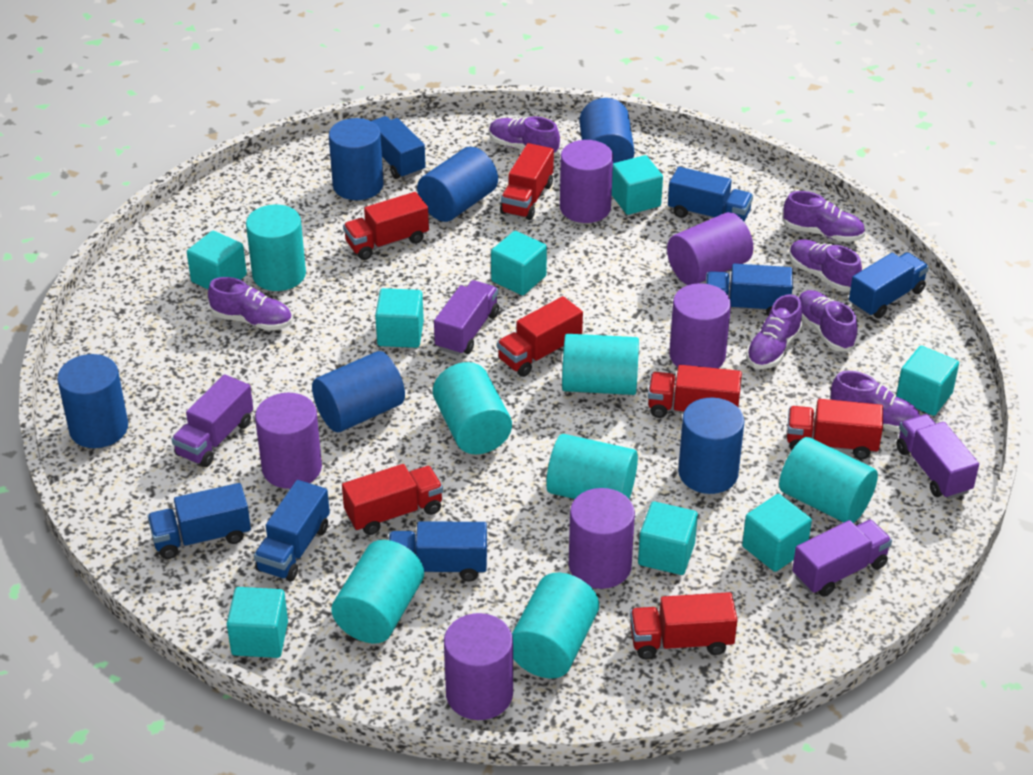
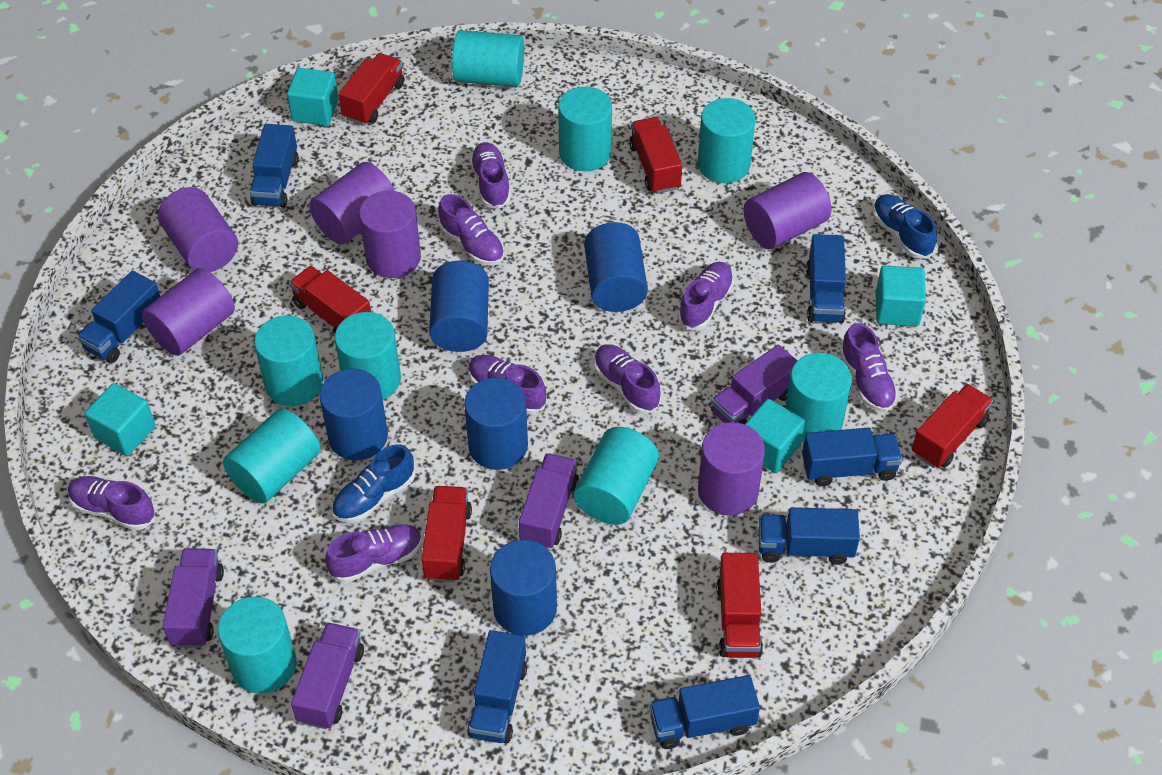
blue cylinder: 6 -> 5
blue shoe: 0 -> 2
purple shoe: 7 -> 8
red truck: 7 -> 6
turquoise cube: 8 -> 4
turquoise cylinder: 7 -> 9

